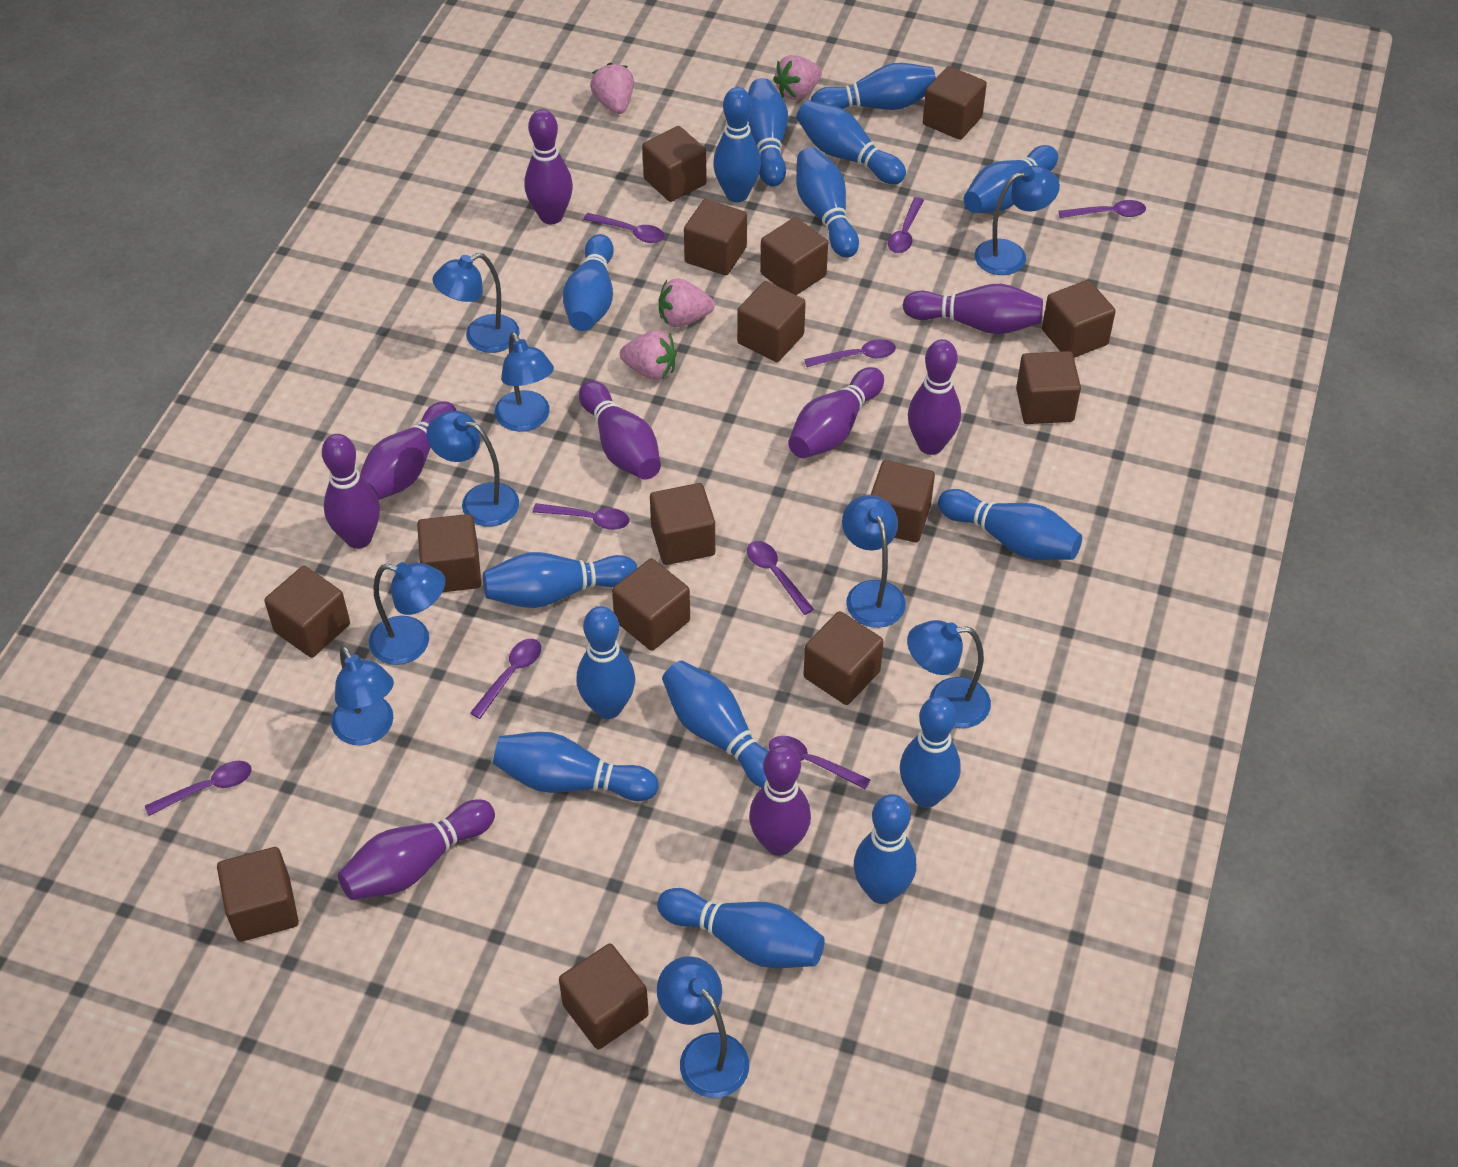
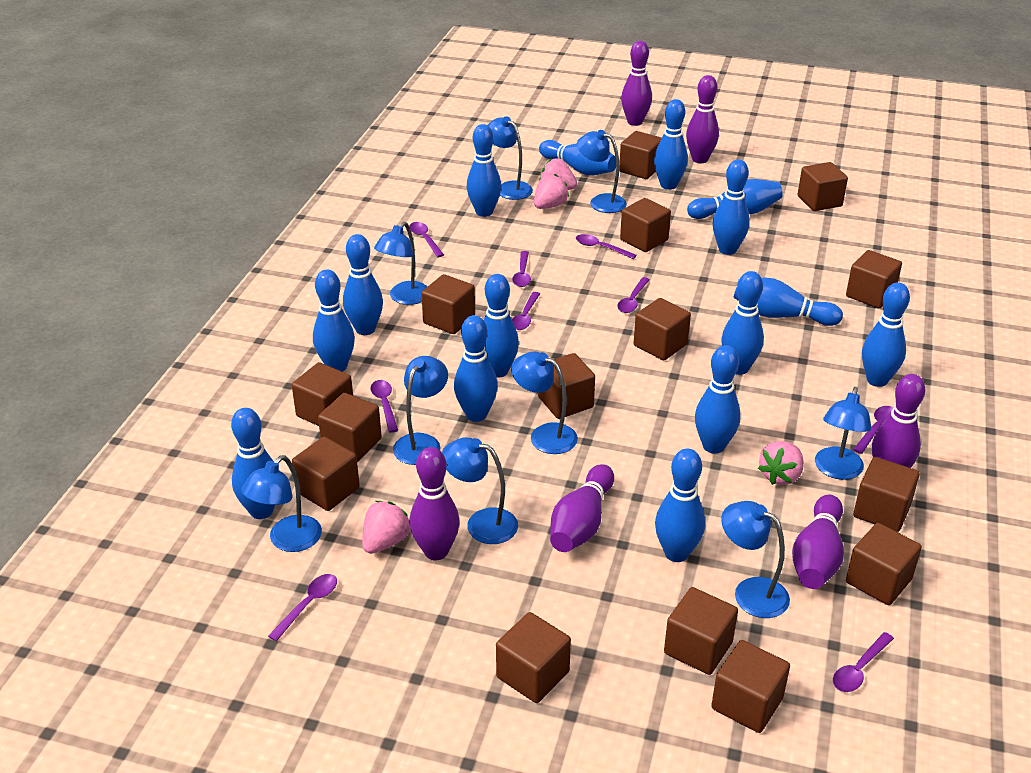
purple bowling pin: 9 -> 6

